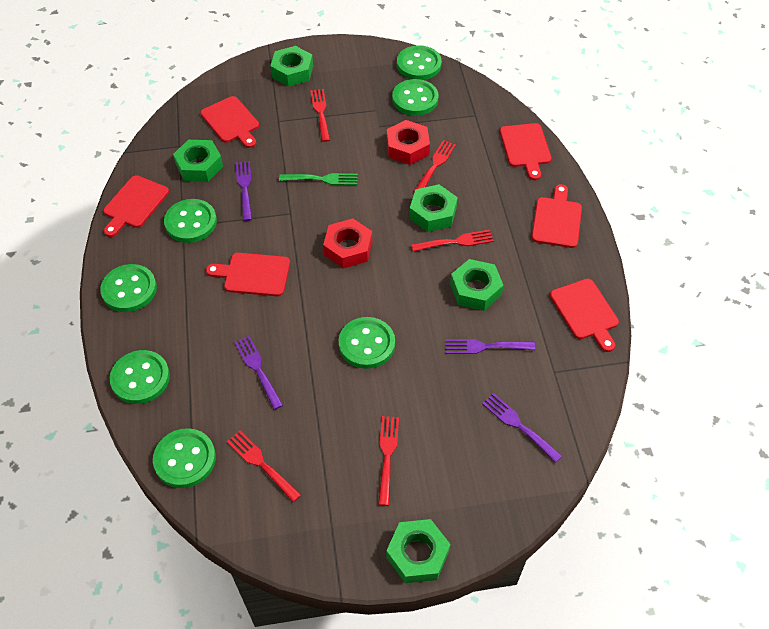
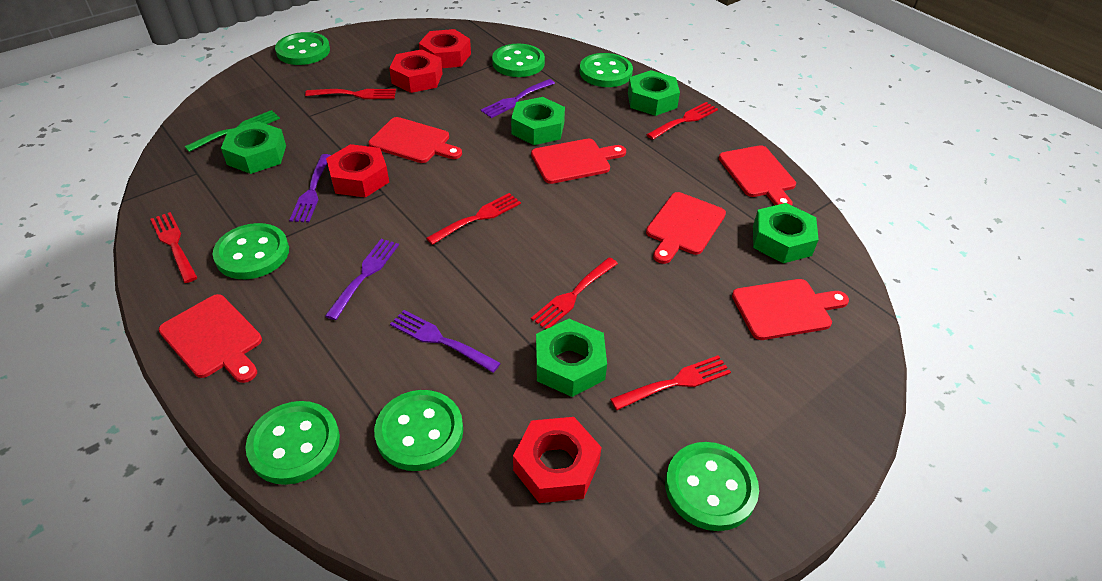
red fork: 5 -> 6
red nut: 2 -> 4

